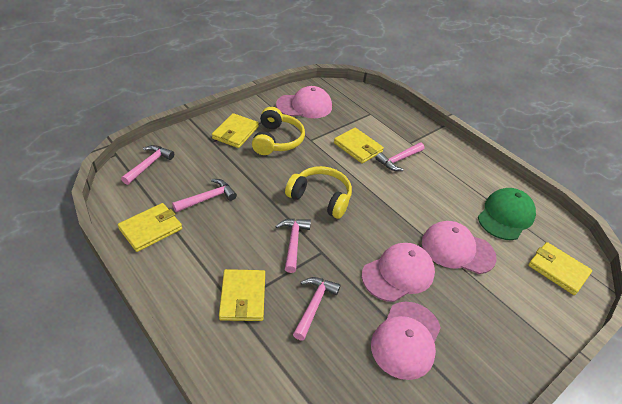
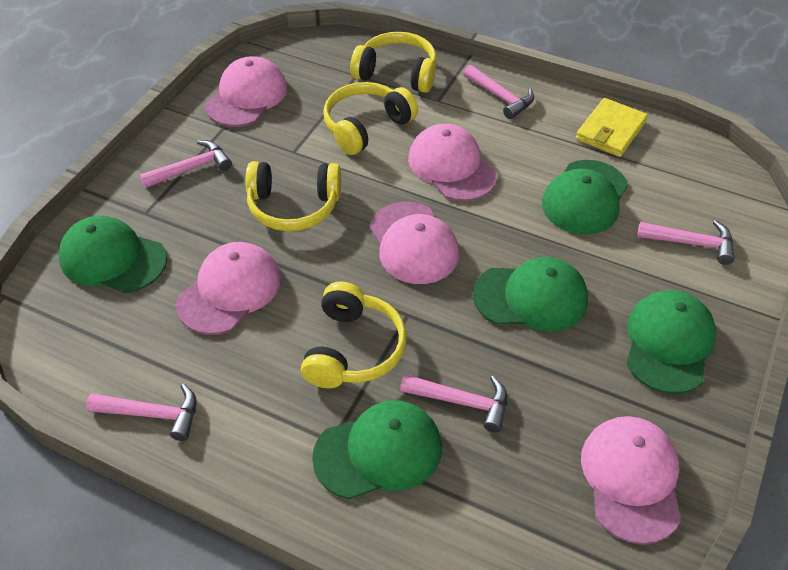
green cap: 1 -> 5
pink cap: 4 -> 5
yellow headphones: 2 -> 4
yellow wallet: 5 -> 1

